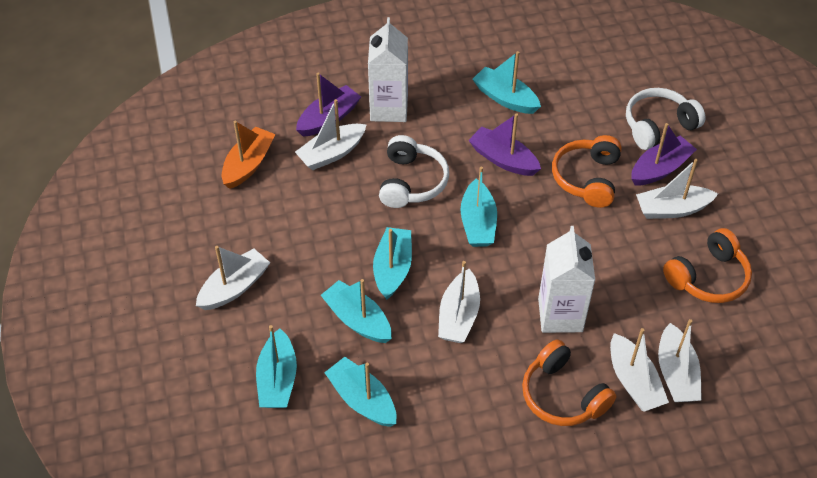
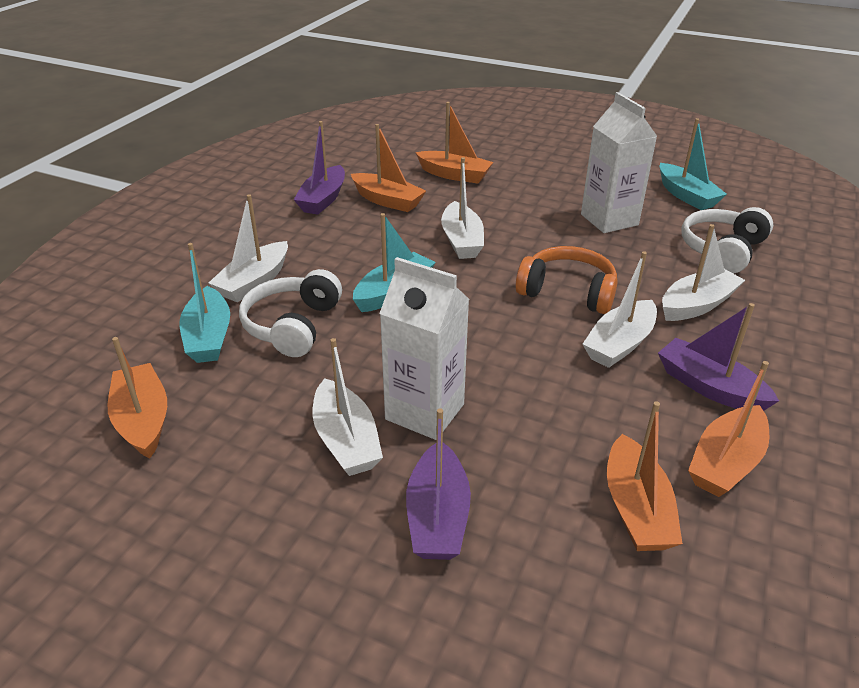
orange boat: 1 -> 5
orange headphones: 3 -> 1
turquoise boat: 6 -> 3
white boat: 6 -> 5

